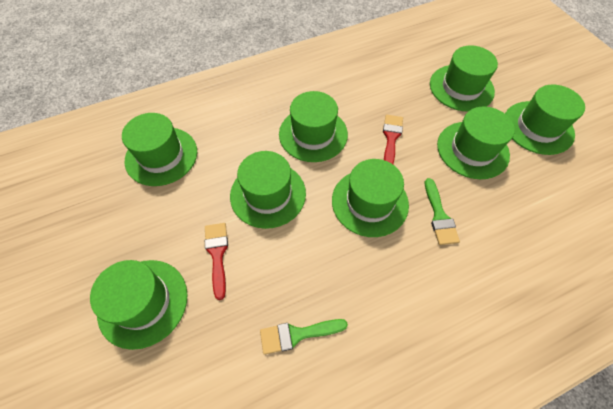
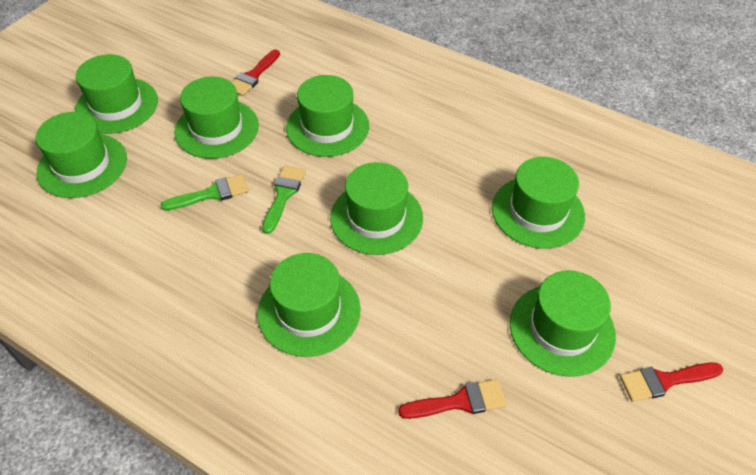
red brush: 2 -> 3

